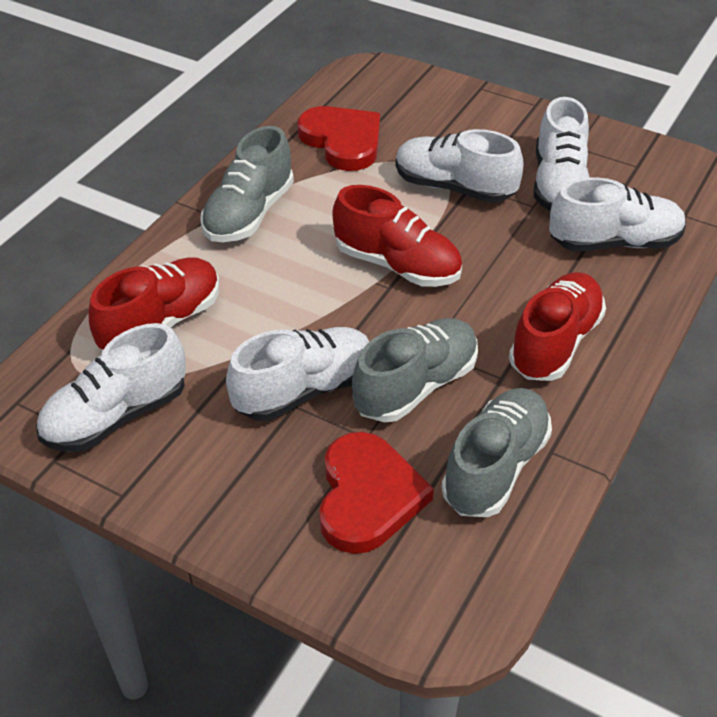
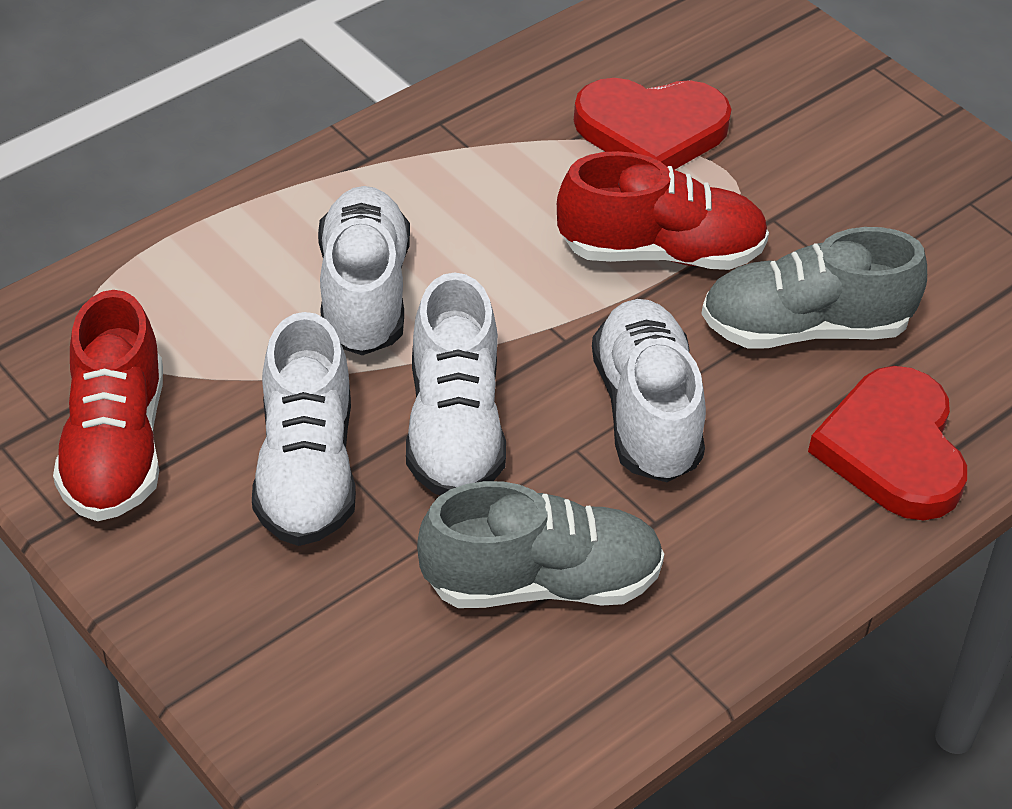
grey shoe: 3 -> 2
red shoe: 3 -> 2
white shoe: 5 -> 4

